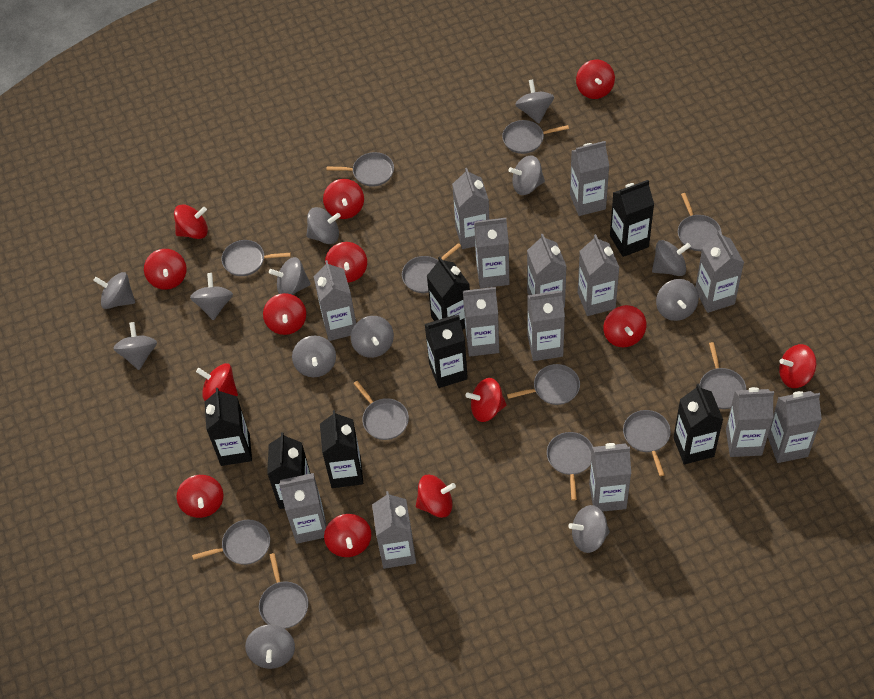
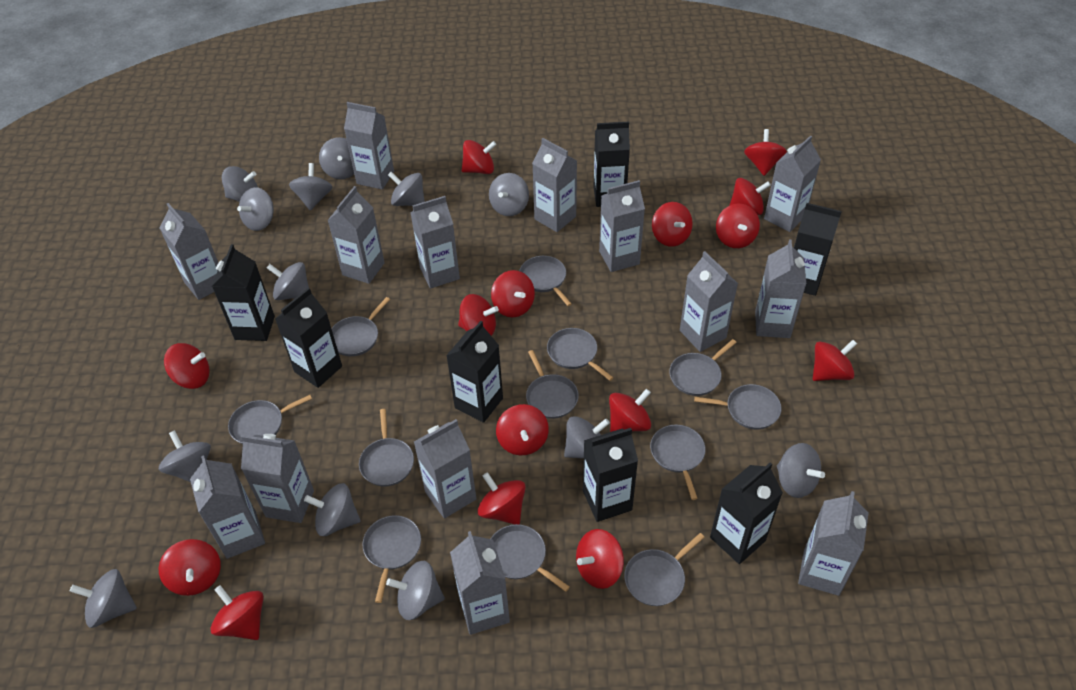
red spinning top: 13 -> 15

